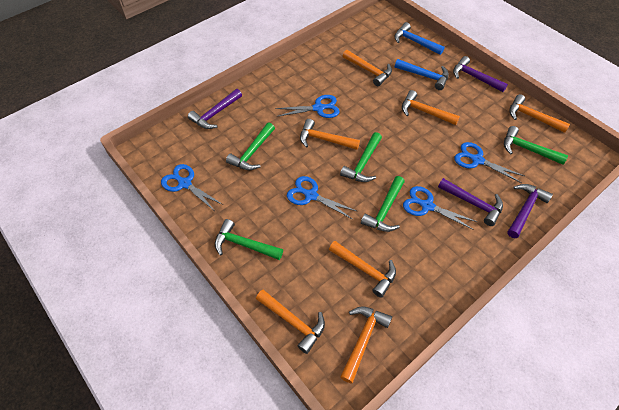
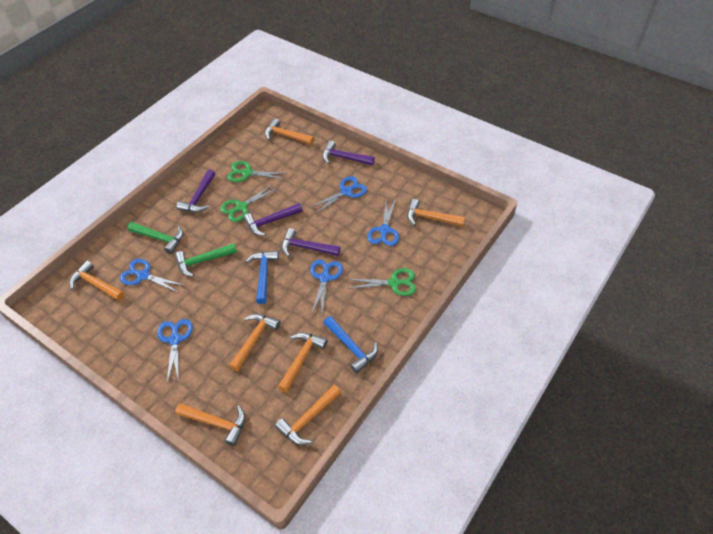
green hammer: 5 -> 2
green scissors: 0 -> 3

